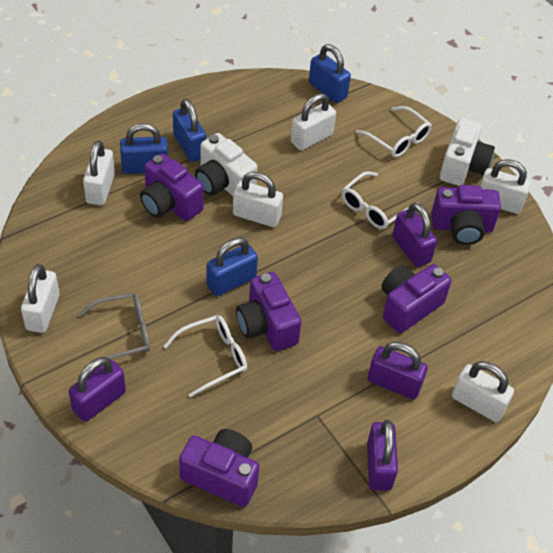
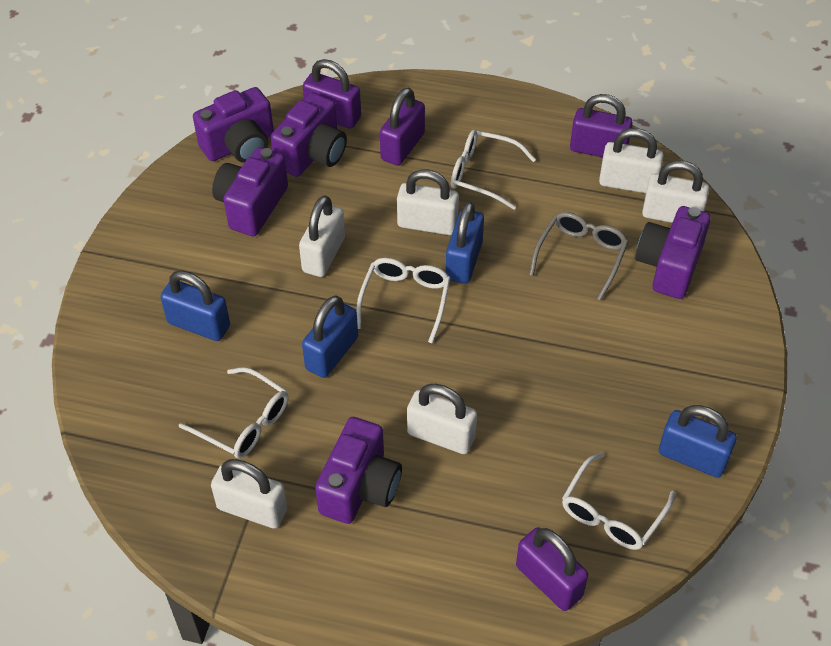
white camera: 2 -> 0
white glasses: 3 -> 4

